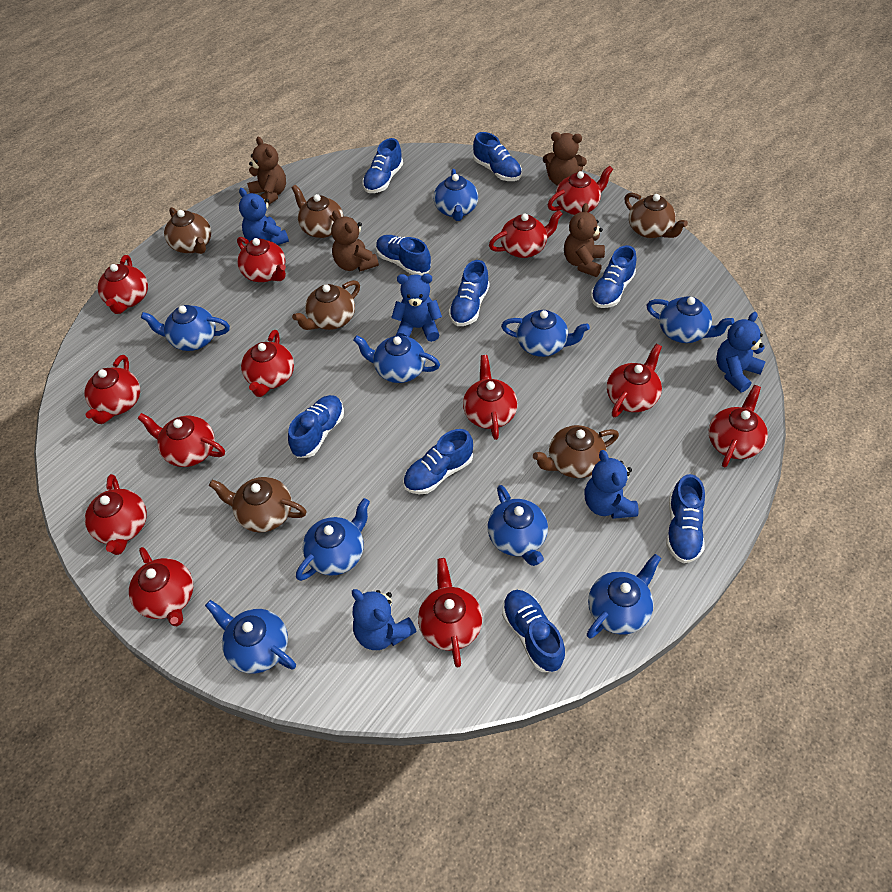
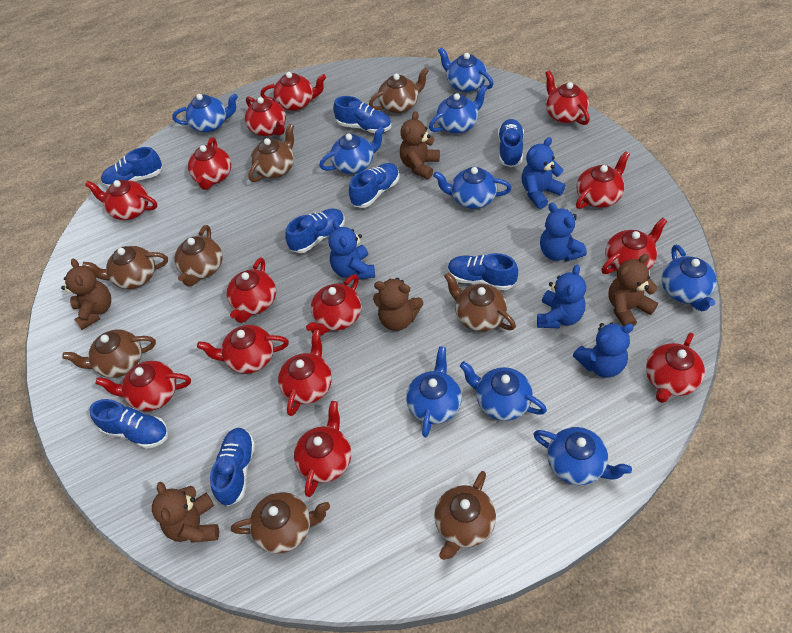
blue shoe: 9 -> 8
brown teapot: 6 -> 8
brown teddy bear: 4 -> 5
red teapot: 13 -> 14

